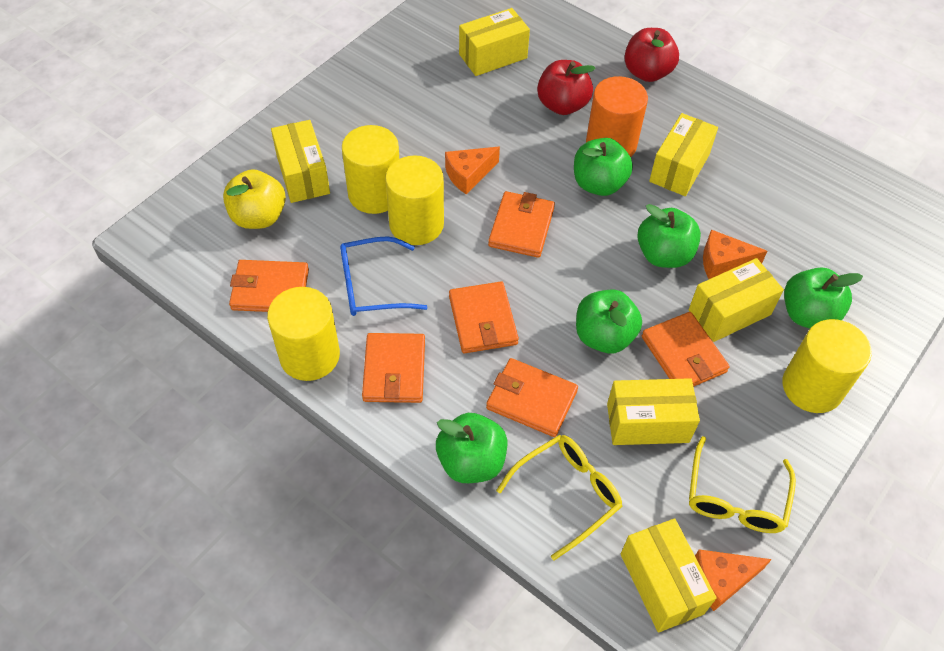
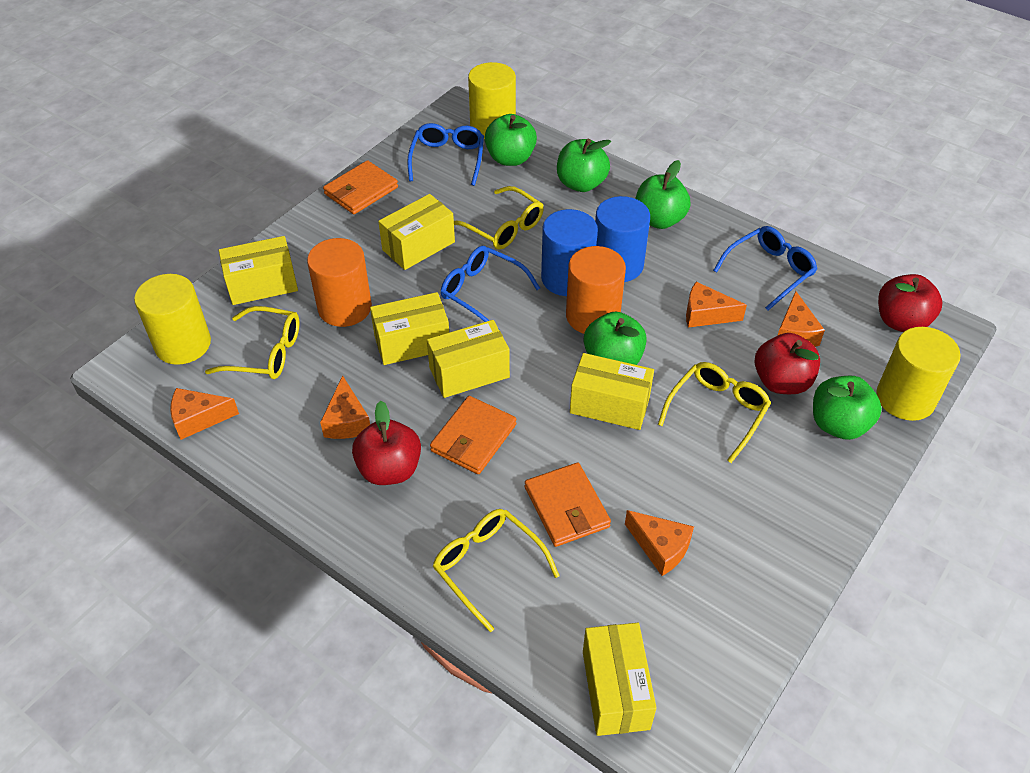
blue cylinder: 0 -> 2
blue glasses: 1 -> 3
orange cheese: 3 -> 5
orange cylinder: 1 -> 2
orange wallet: 6 -> 3
red apple: 2 -> 3
yellow apple: 1 -> 0
yellow cylinder: 4 -> 3
yellow glasses: 2 -> 4

